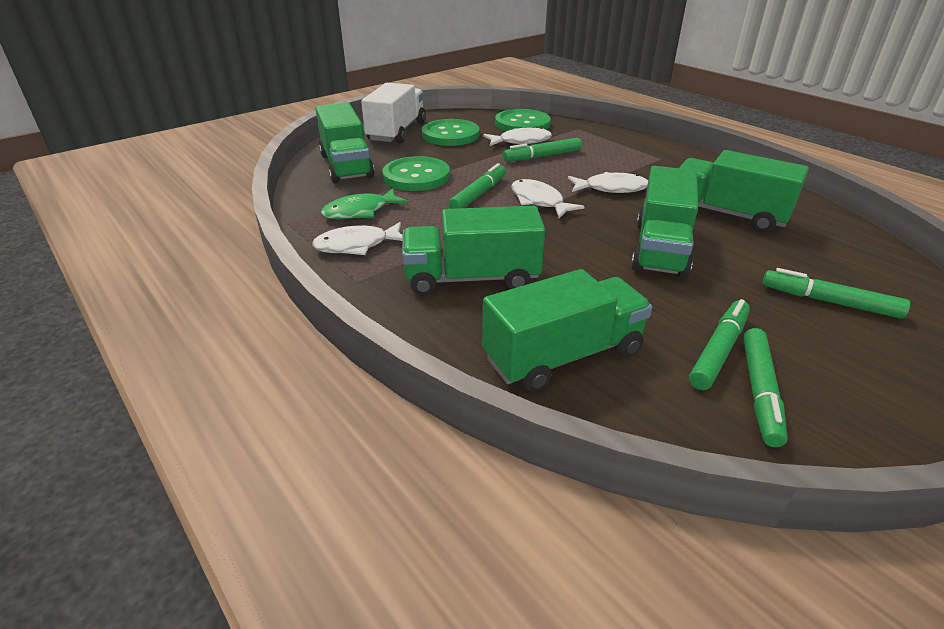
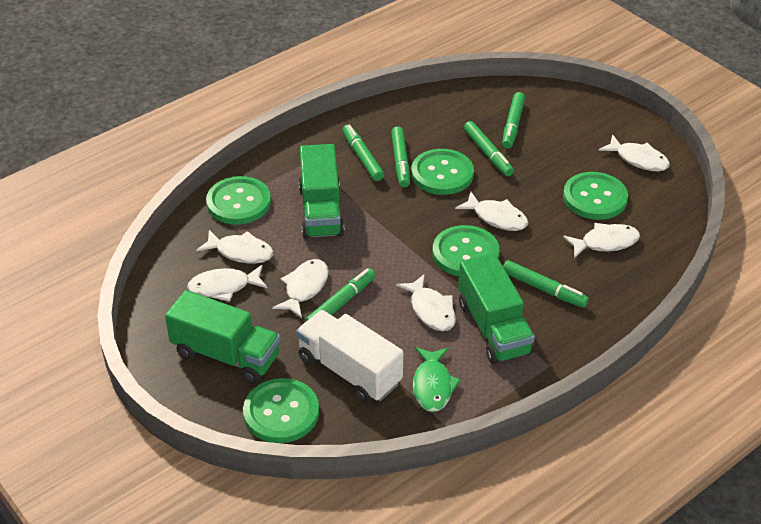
green button: 3 -> 5
green marker: 5 -> 6
green truck: 5 -> 3
white fish: 4 -> 7

